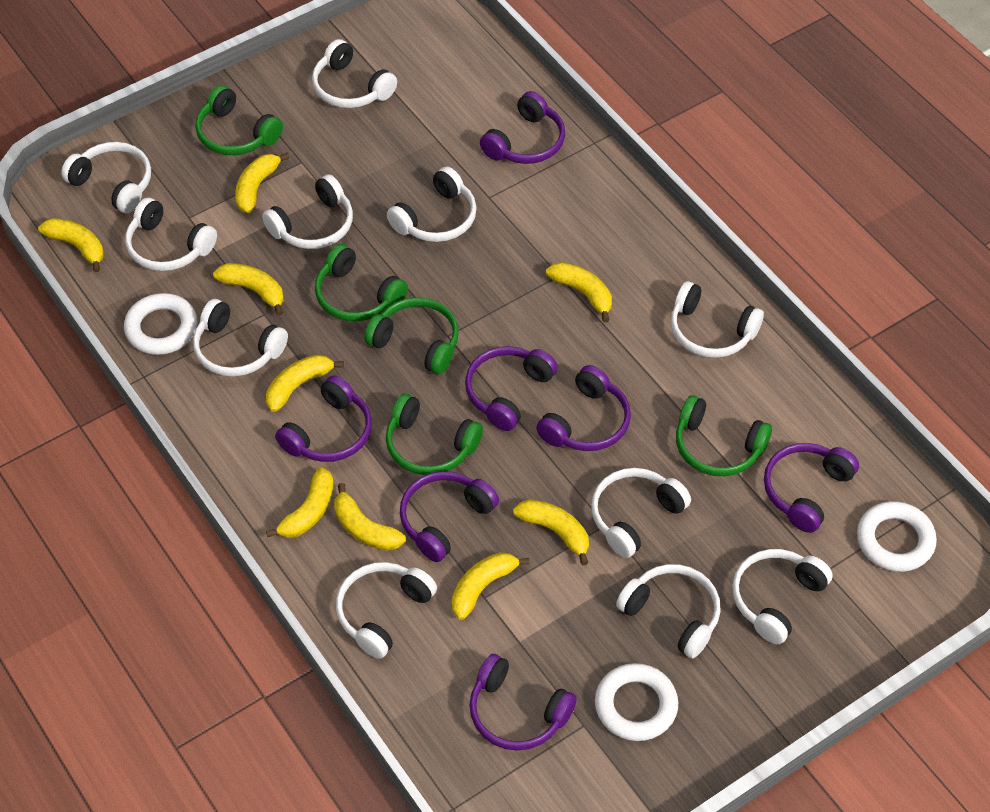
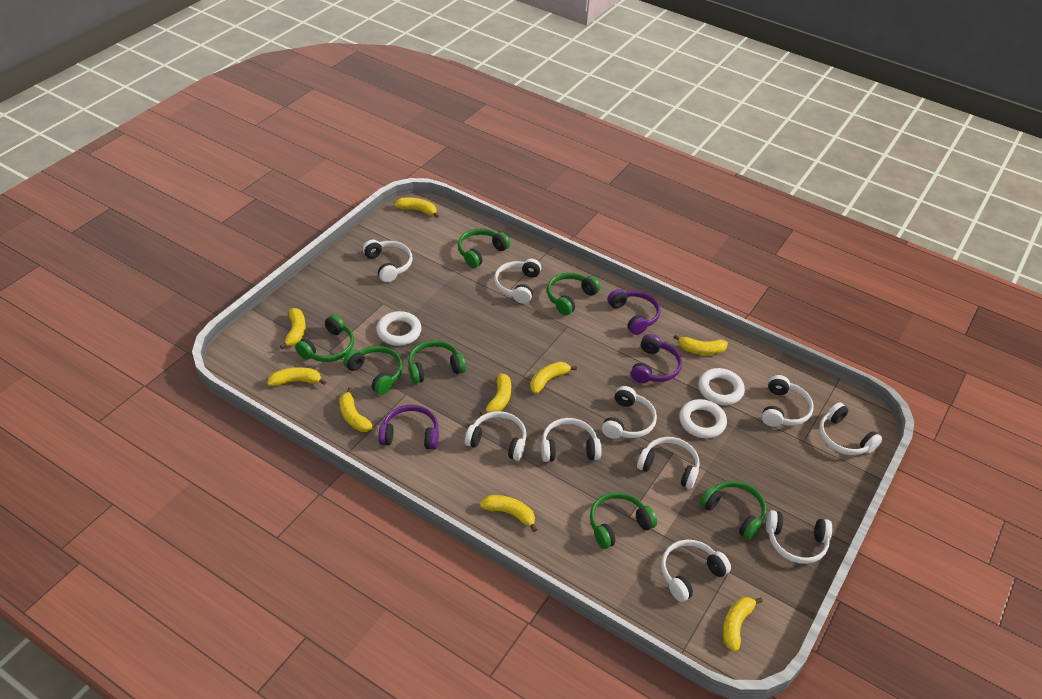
green headphones: 5 -> 7
purple headphones: 7 -> 3
white headphones: 11 -> 10

